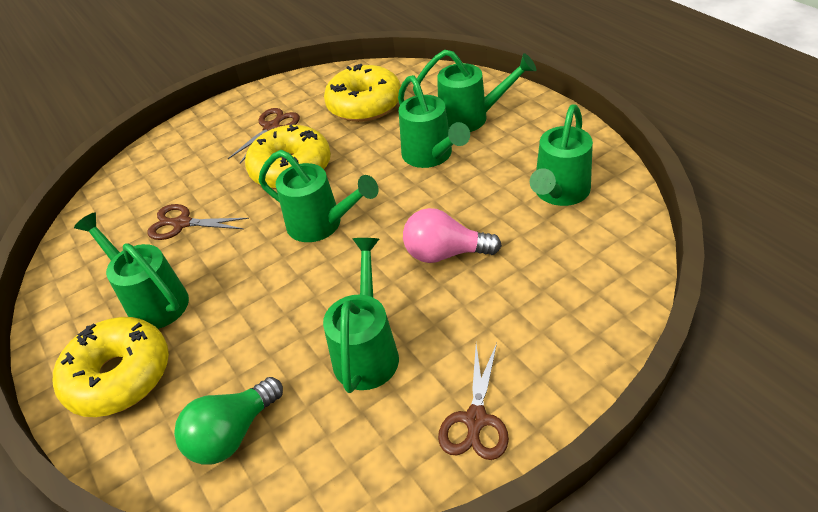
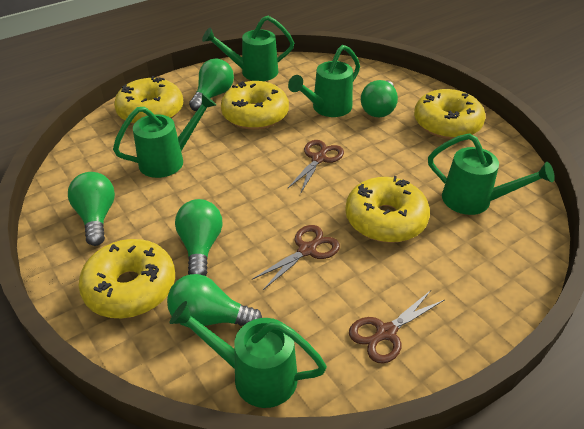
green light bulb: 1 -> 5
green watering can: 6 -> 5
pink light bulb: 1 -> 0
yellow donut: 3 -> 5

